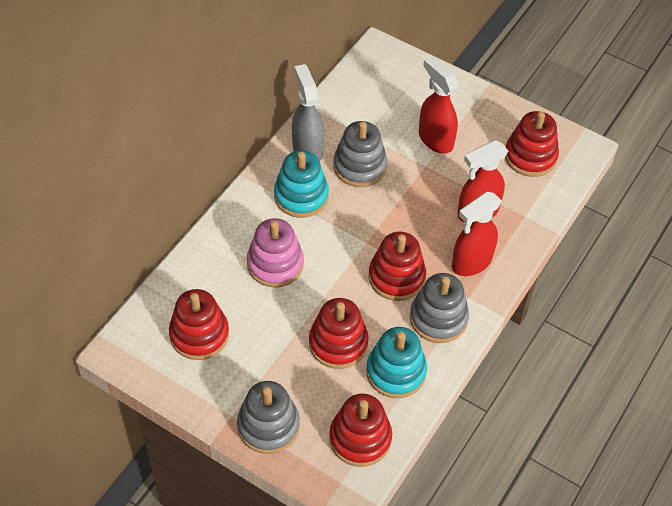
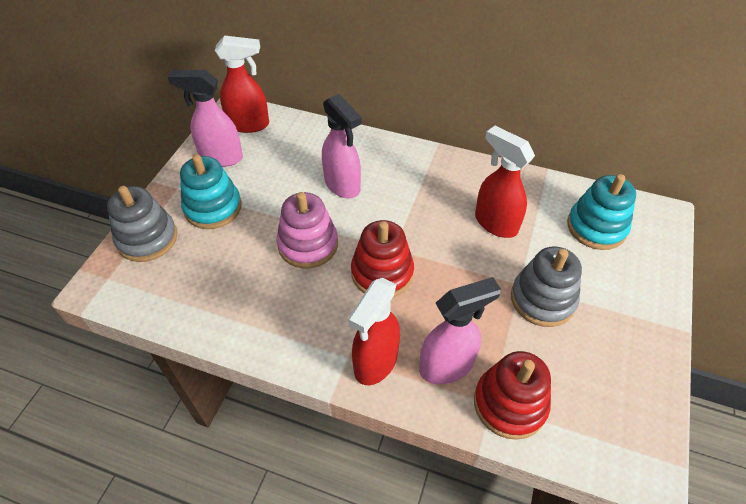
grey spray bottle: 1 -> 0
grey stacking toy: 3 -> 2
pink spray bottle: 0 -> 3
red stacking toy: 5 -> 2

